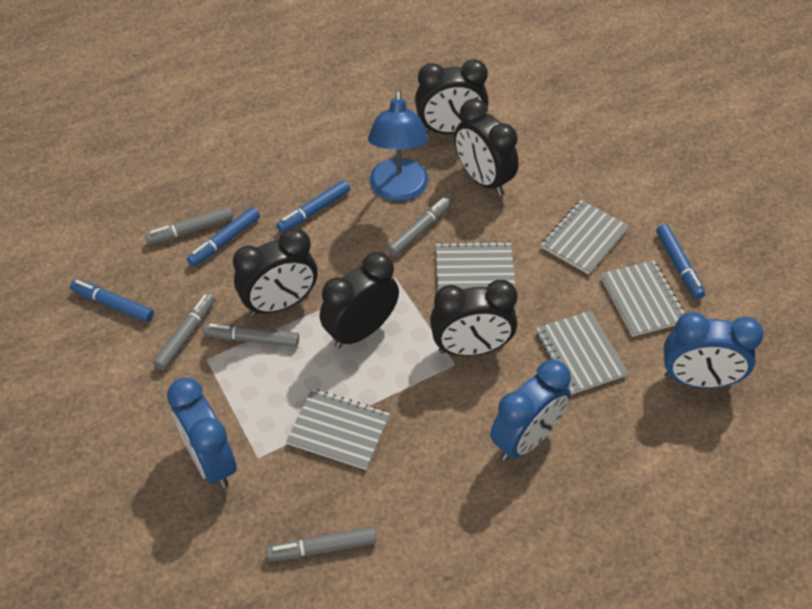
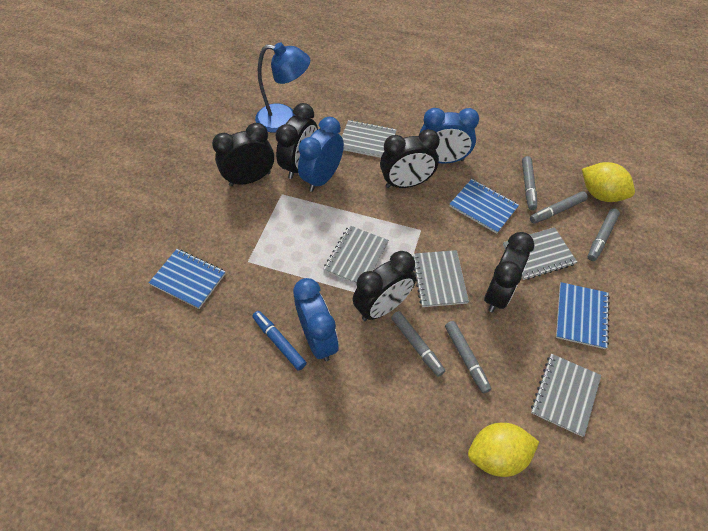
blue marker: 4 -> 1
blue notebook: 0 -> 3
yellow lemon: 0 -> 2

